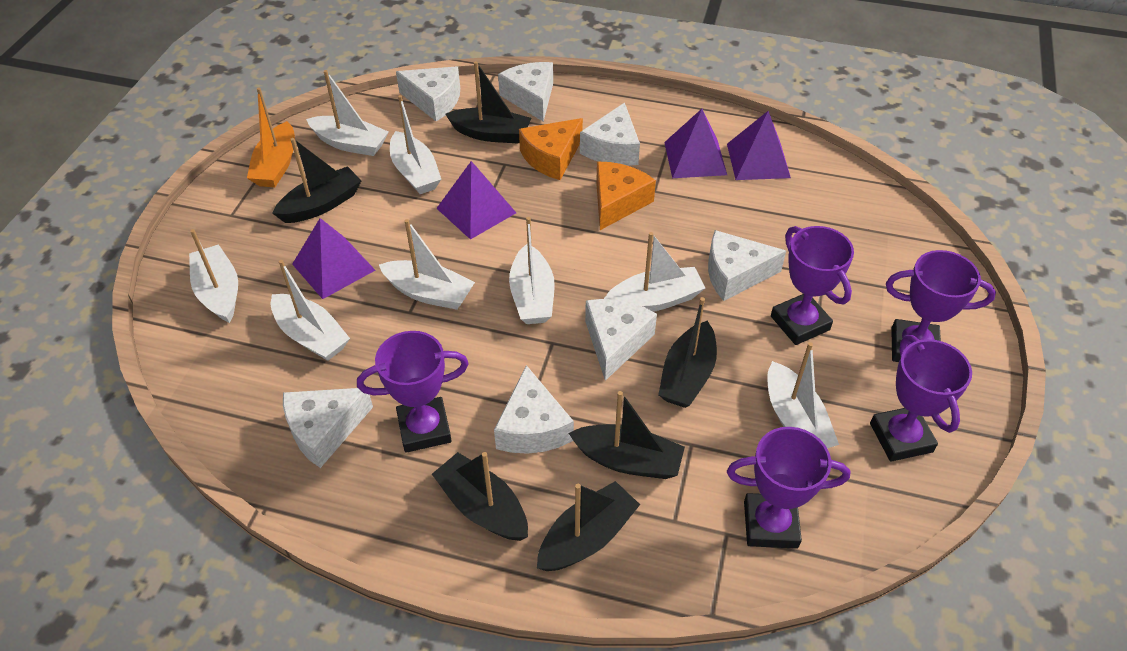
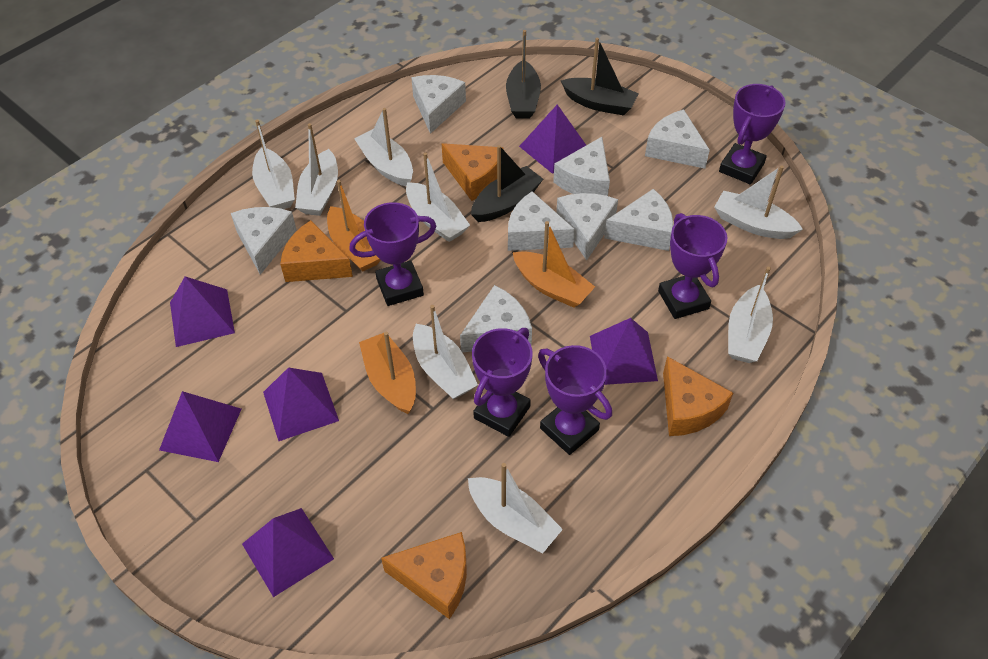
black boat: 6 -> 3
orange boat: 1 -> 3
orange cheese: 2 -> 4
purple pyramid: 4 -> 6
white cheese: 7 -> 8

